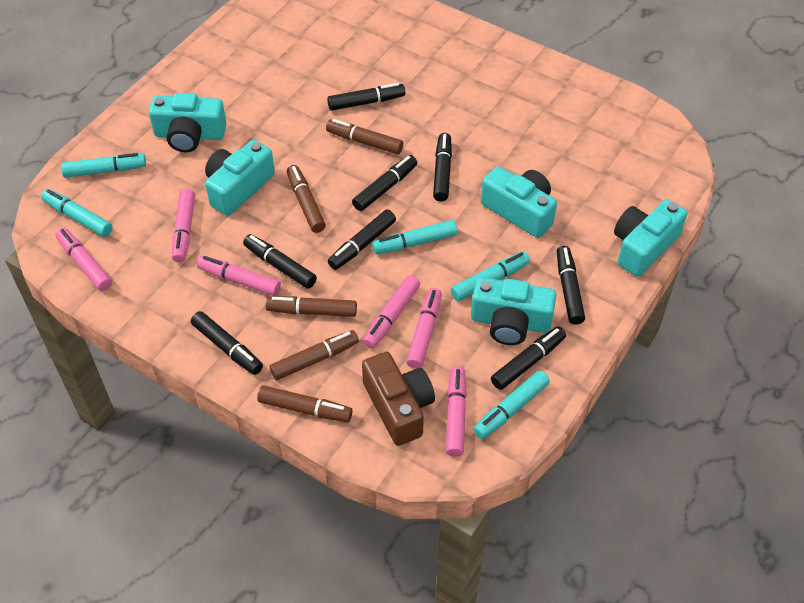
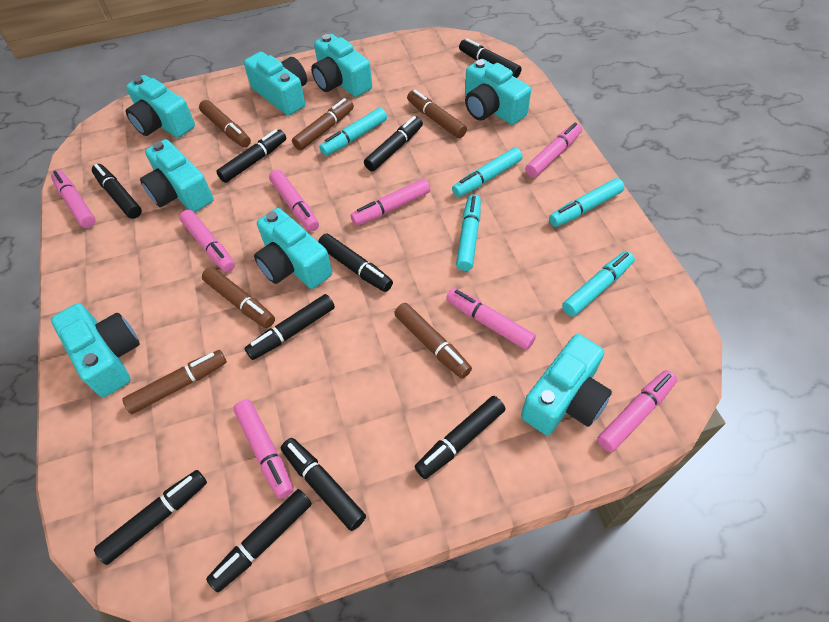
black marker: 8 -> 10
brown camera: 1 -> 0
brown marker: 5 -> 6
pink marker: 6 -> 8
turquoise camera: 5 -> 8

